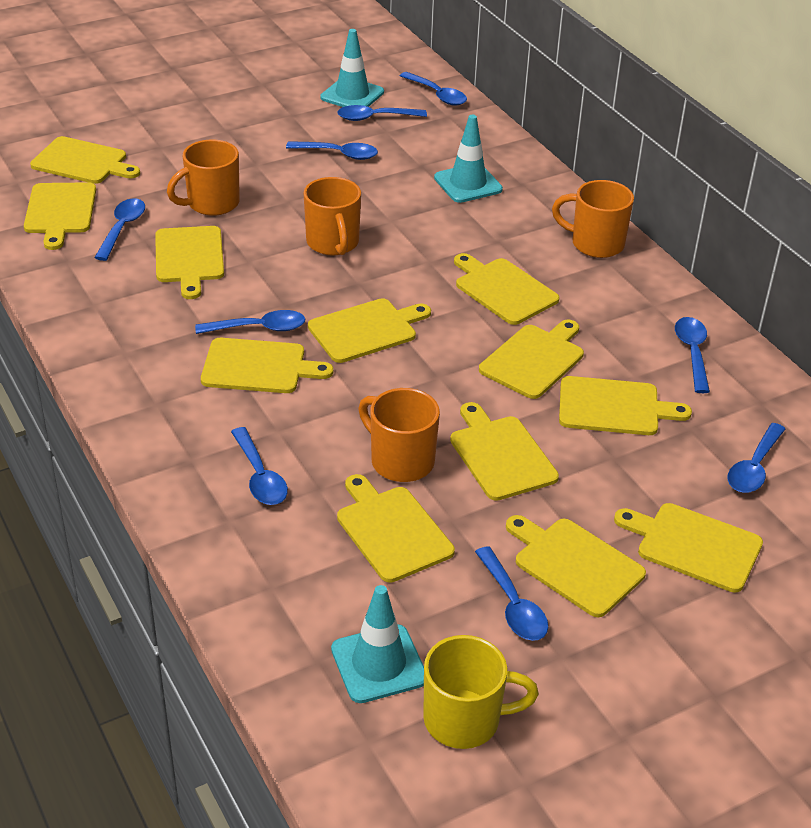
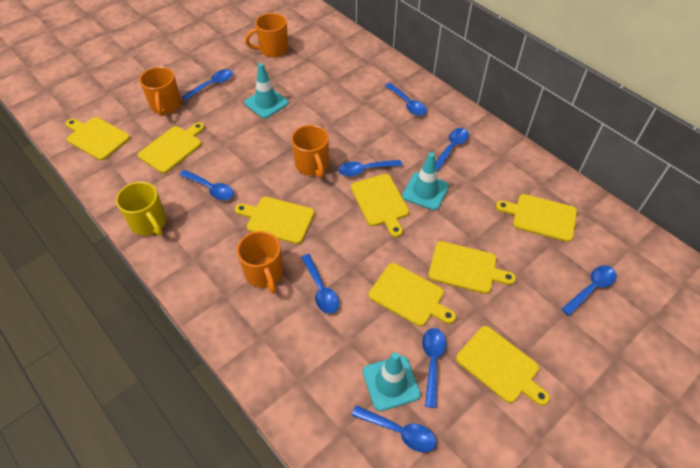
yellow cutting board: 12 -> 8

